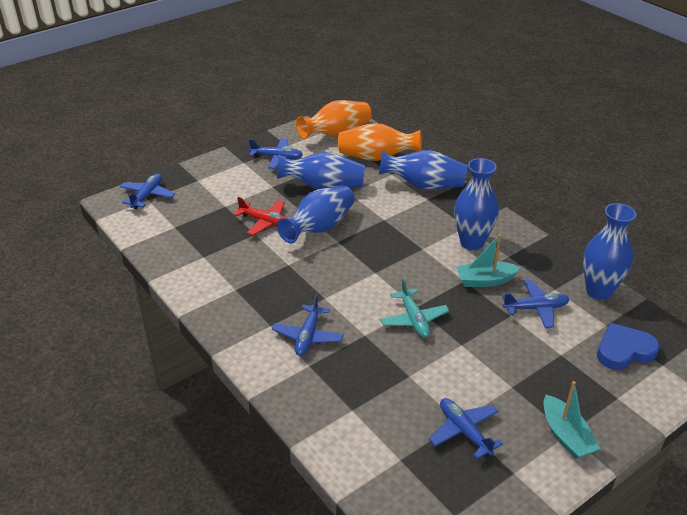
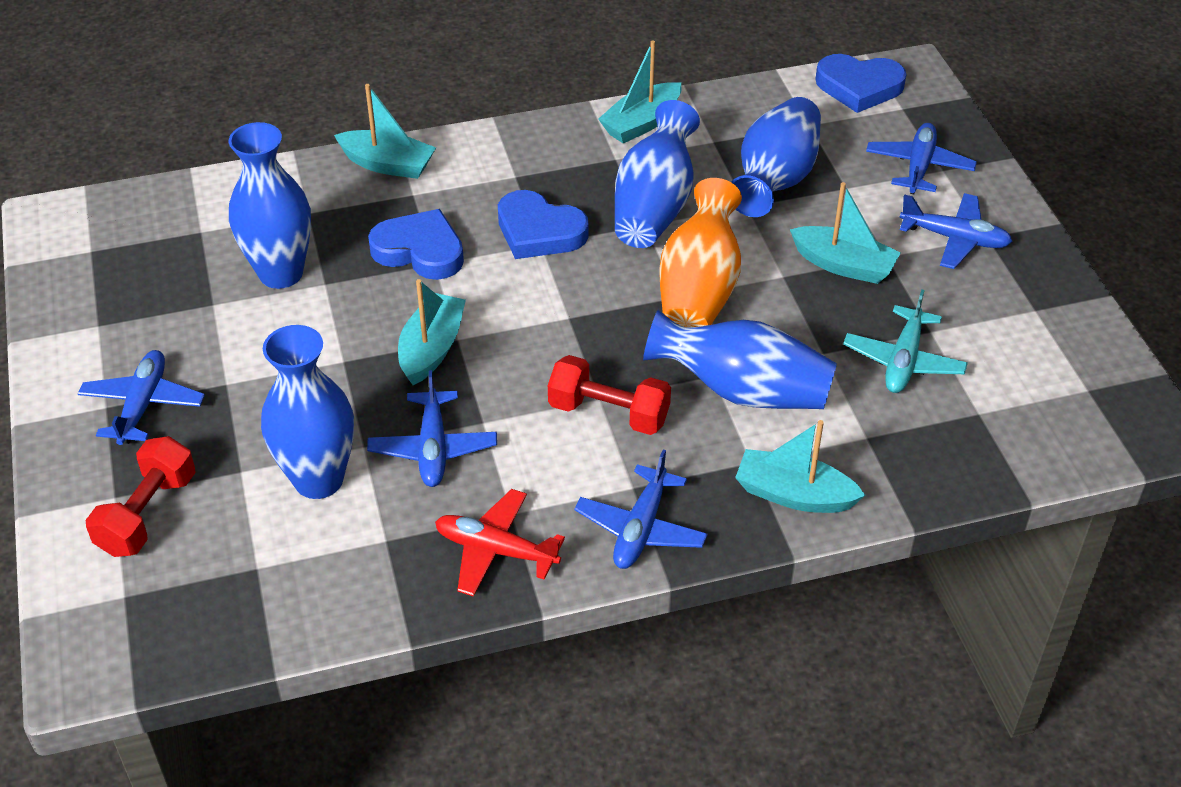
blue heart: 1 -> 3
orange vase: 2 -> 1
red dumbbell: 0 -> 2
turquoise boat: 2 -> 5

